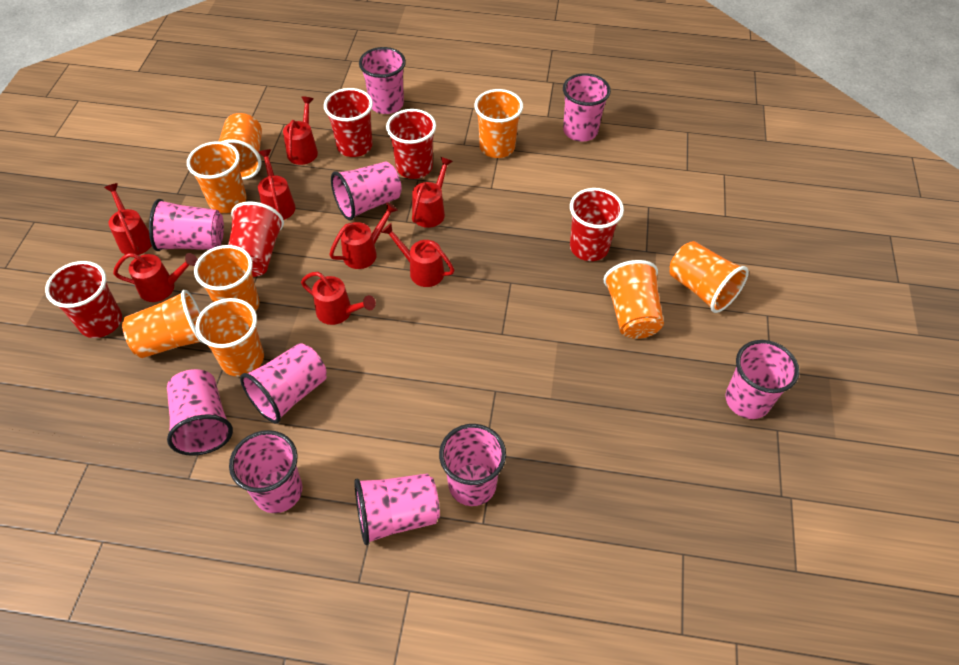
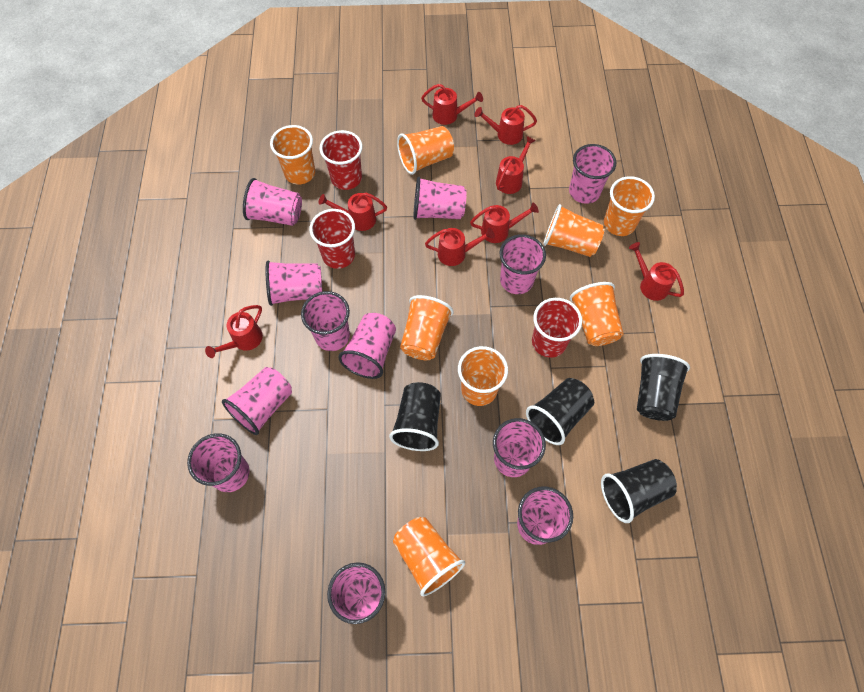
black cup: 0 -> 4
pink cup: 10 -> 12
red cup: 5 -> 3

